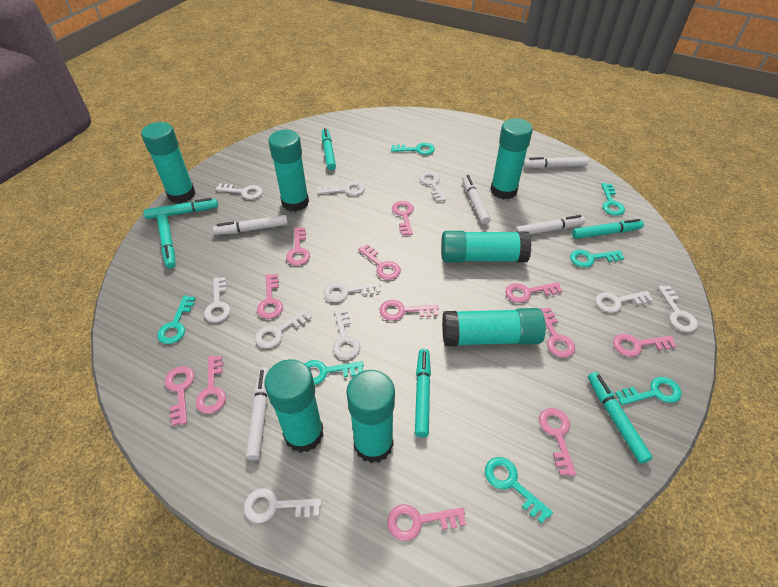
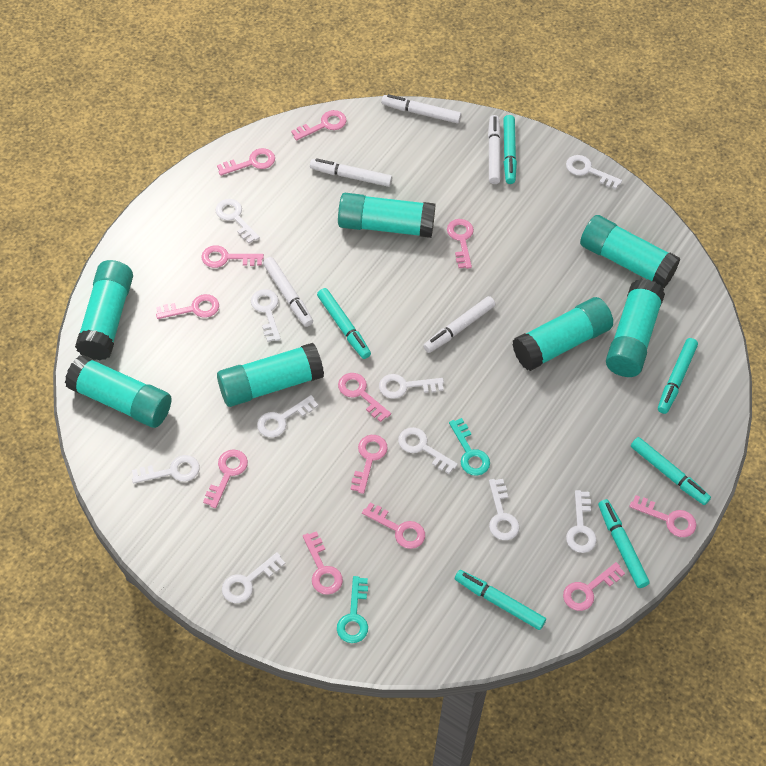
turquoise key: 7 -> 2

